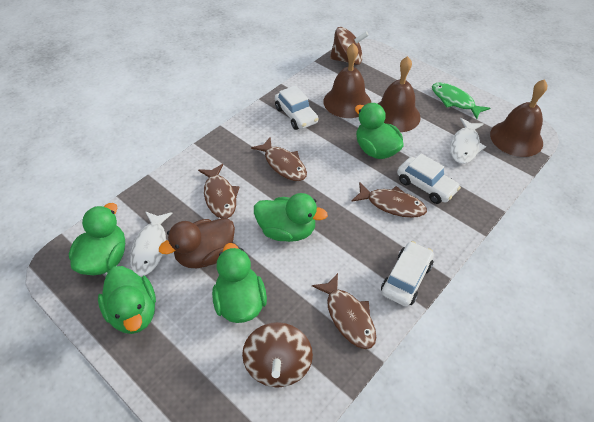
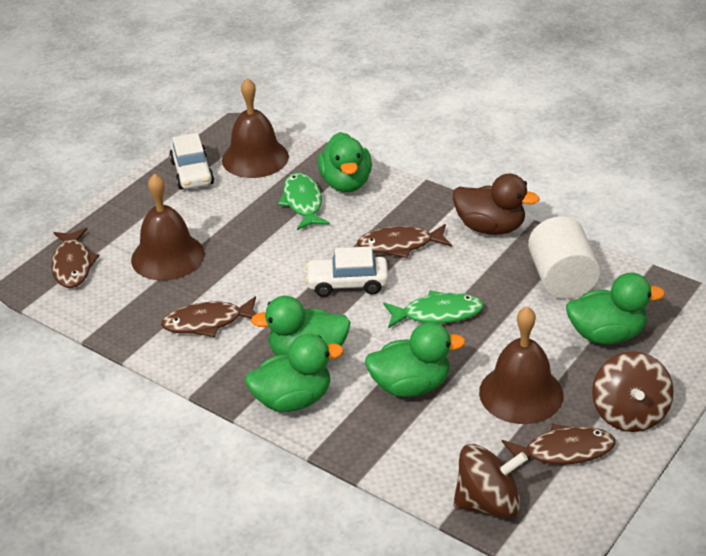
green fish: 1 -> 2
white car: 3 -> 2
white cylinder: 0 -> 1
white fish: 2 -> 0

